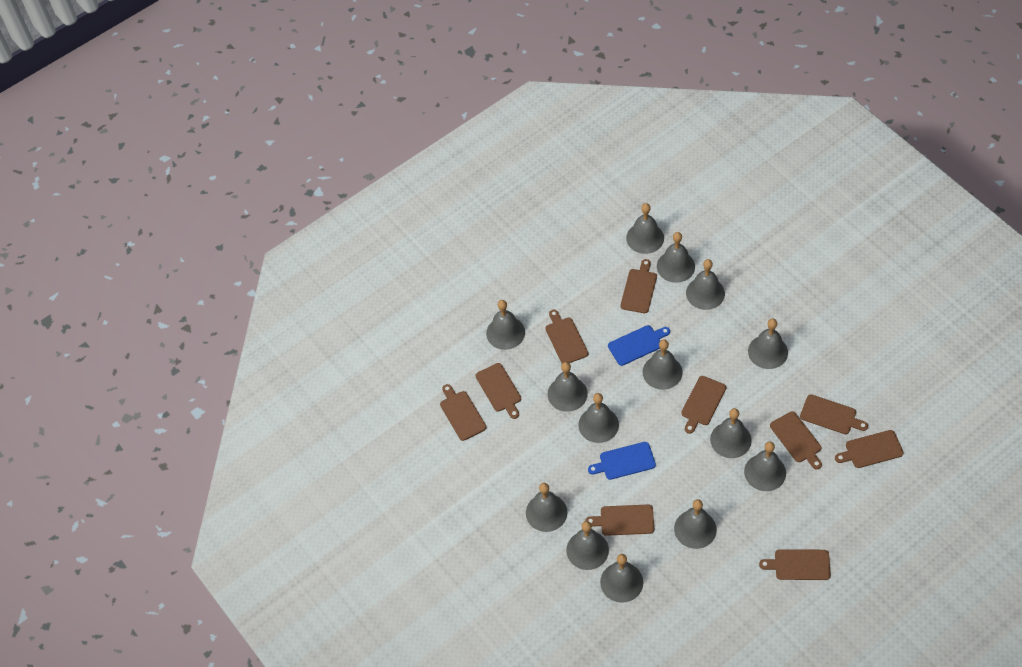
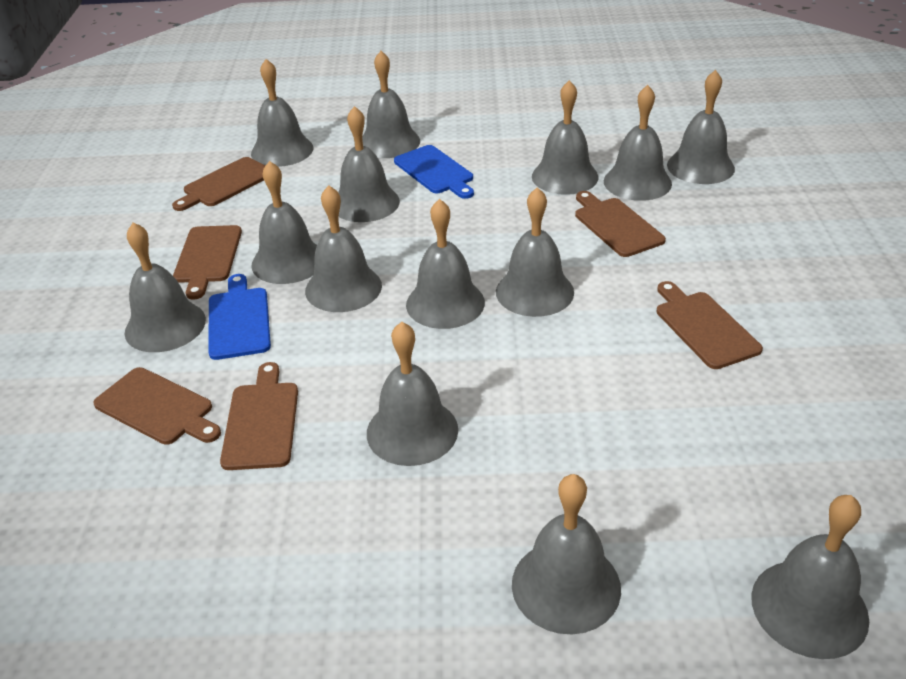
brown cutting board: 10 -> 6

